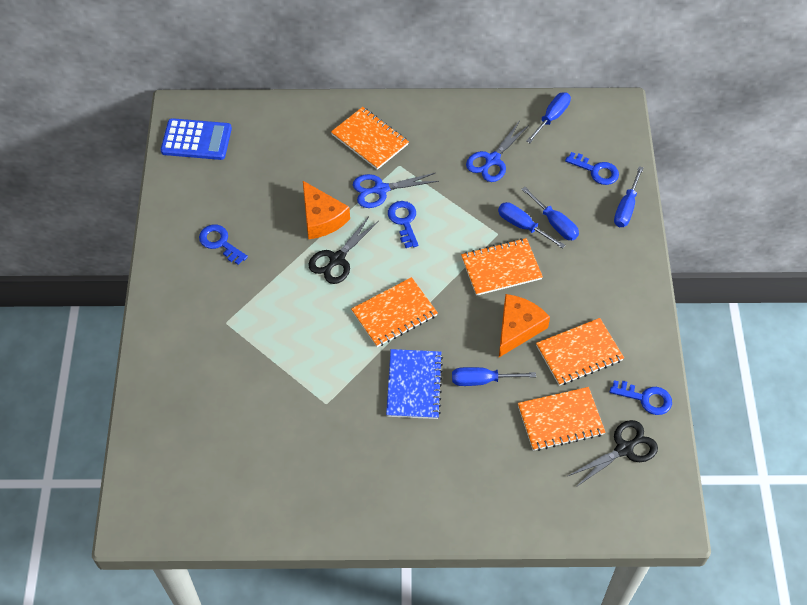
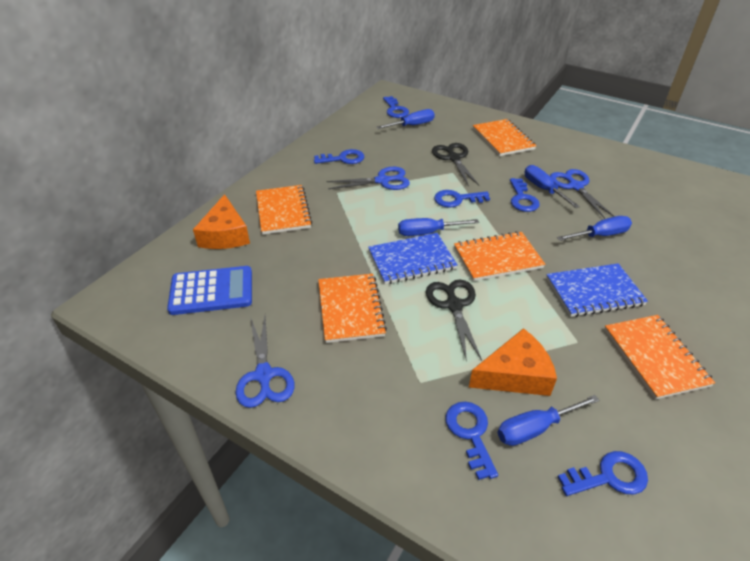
blue key: 4 -> 6
blue notebook: 1 -> 2
blue scissors: 2 -> 3

